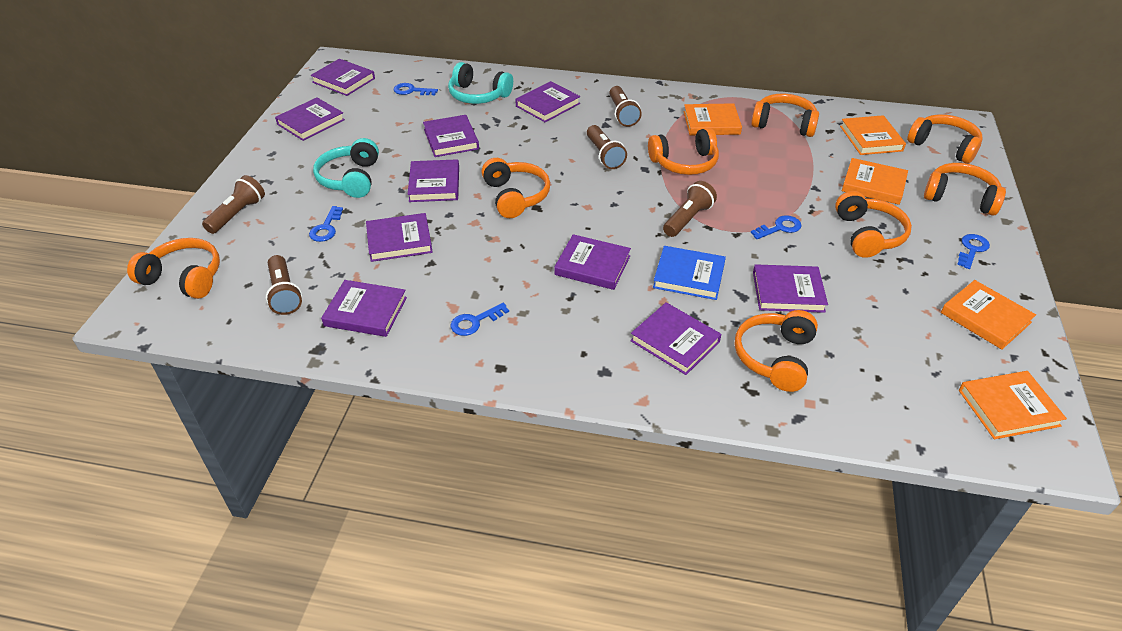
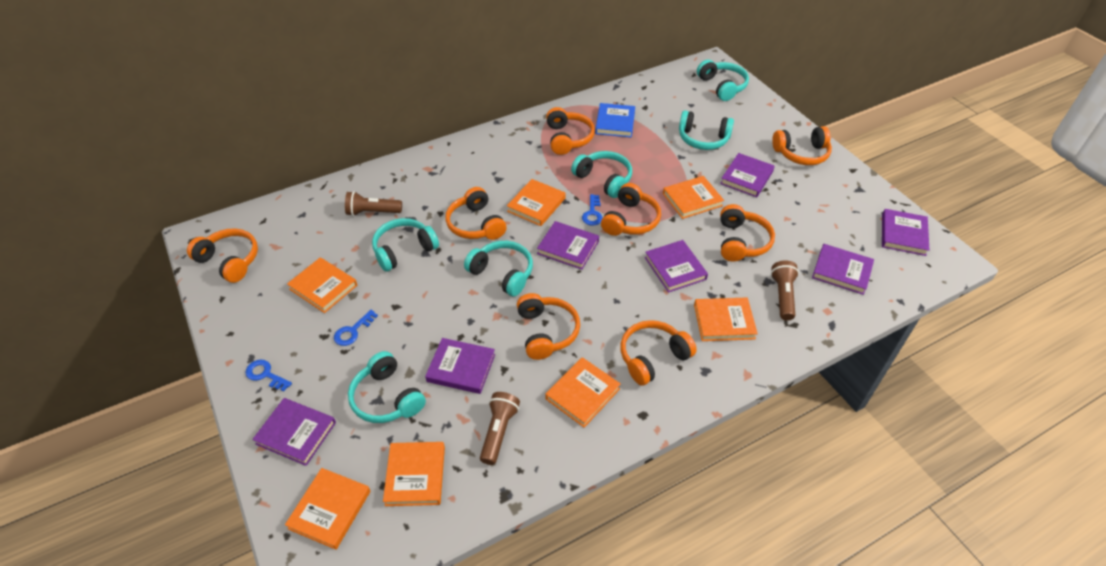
blue key: 5 -> 3
brown flashlight: 5 -> 3
orange book: 5 -> 7
purple book: 10 -> 7
turquoise headphones: 2 -> 6

